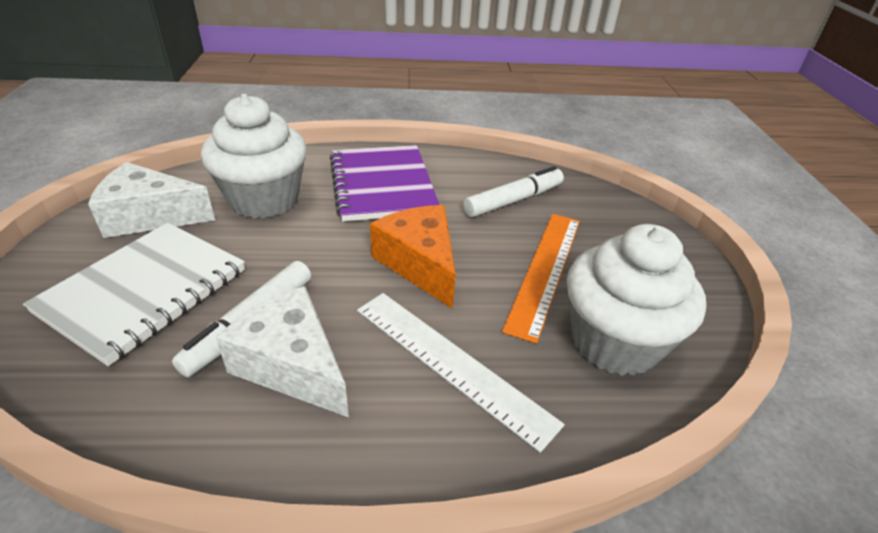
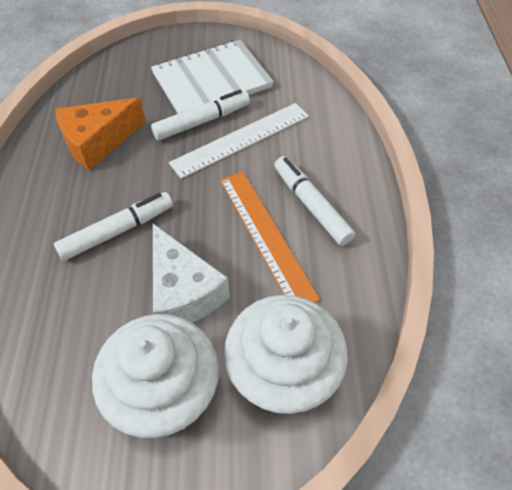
purple notebook: 1 -> 0
white cheese: 2 -> 1
white marker: 2 -> 3

